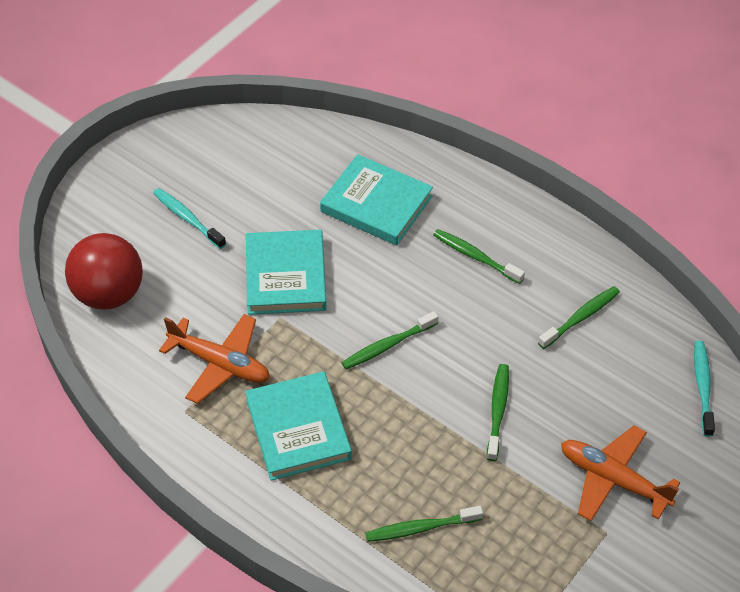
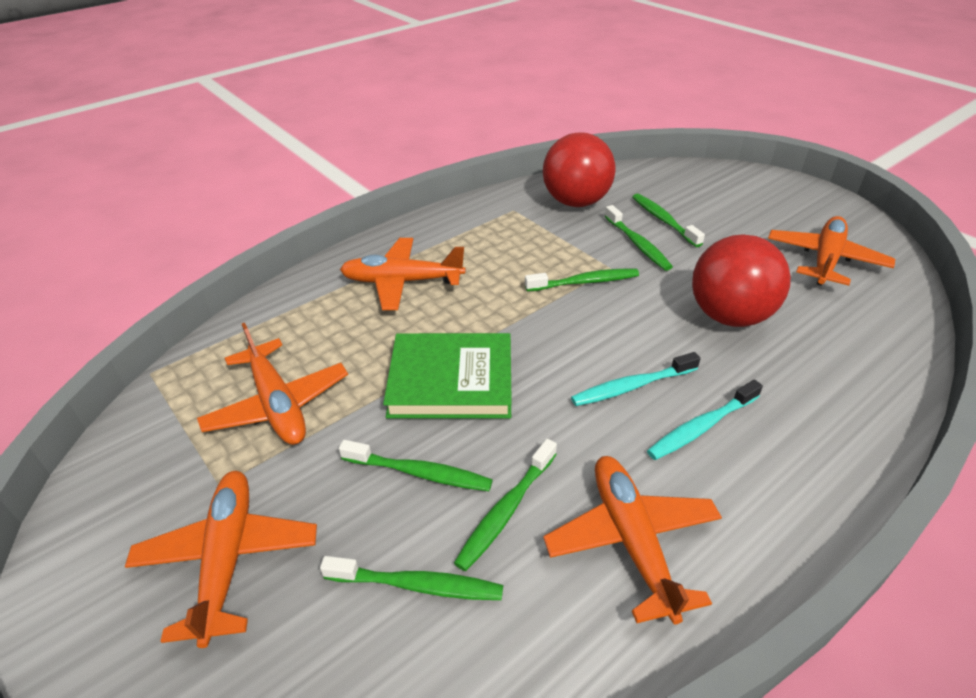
green book: 0 -> 1
green toothbrush: 5 -> 6
orange plane: 2 -> 5
red ball: 1 -> 2
turquoise book: 3 -> 0

